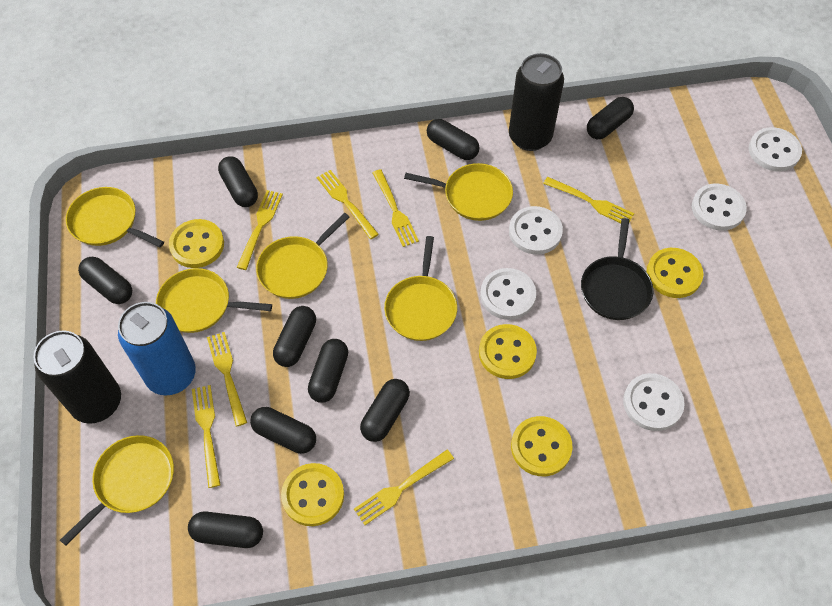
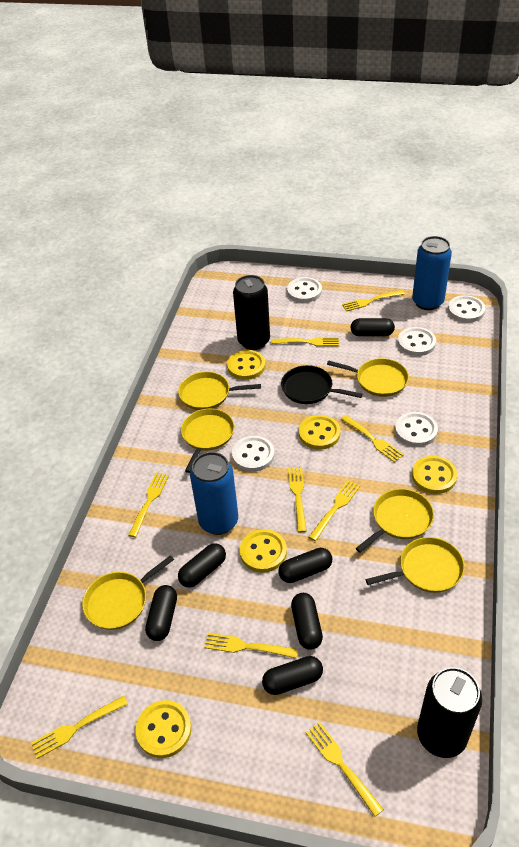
black capsule: 9 -> 6
blue can: 1 -> 2
yellow fork: 7 -> 9

